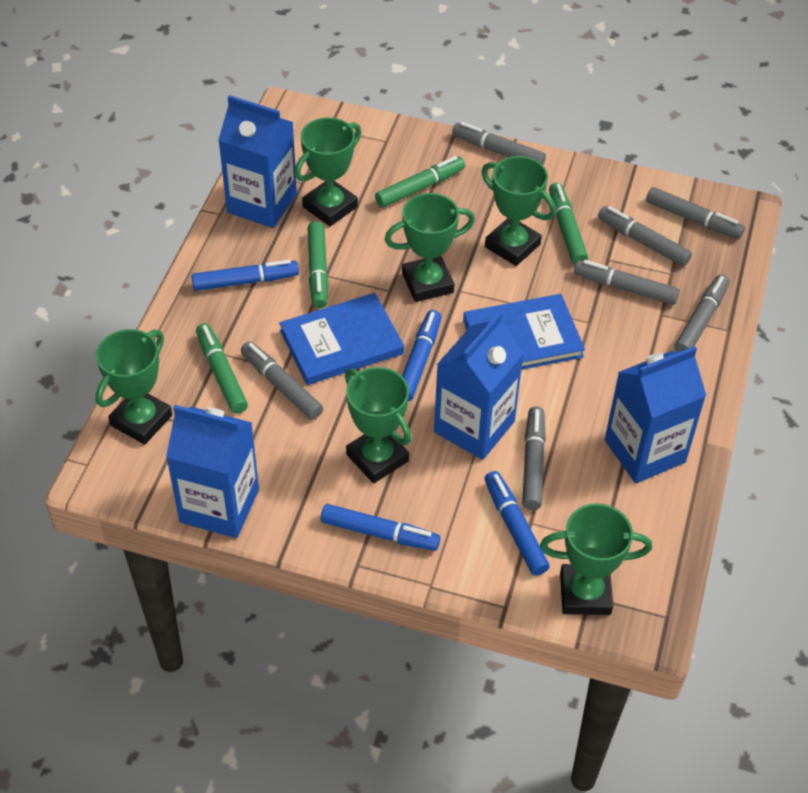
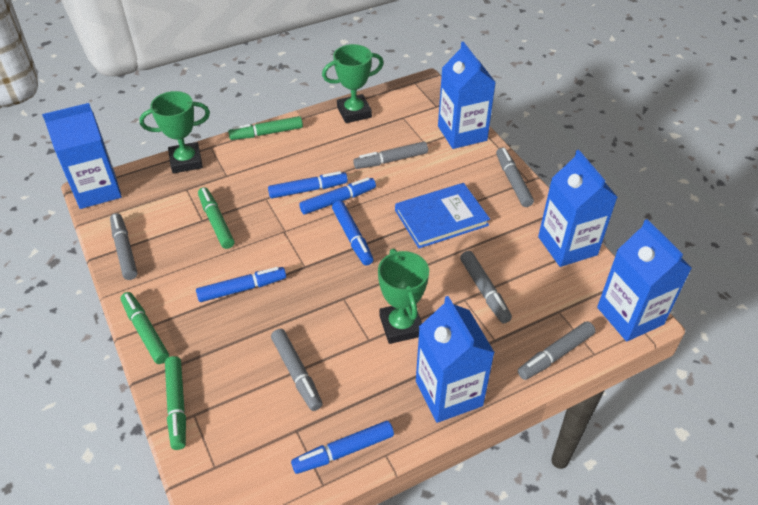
blue book: 2 -> 1
blue carton: 4 -> 5
blue marker: 4 -> 5
green trophy: 6 -> 3
grey marker: 7 -> 6

